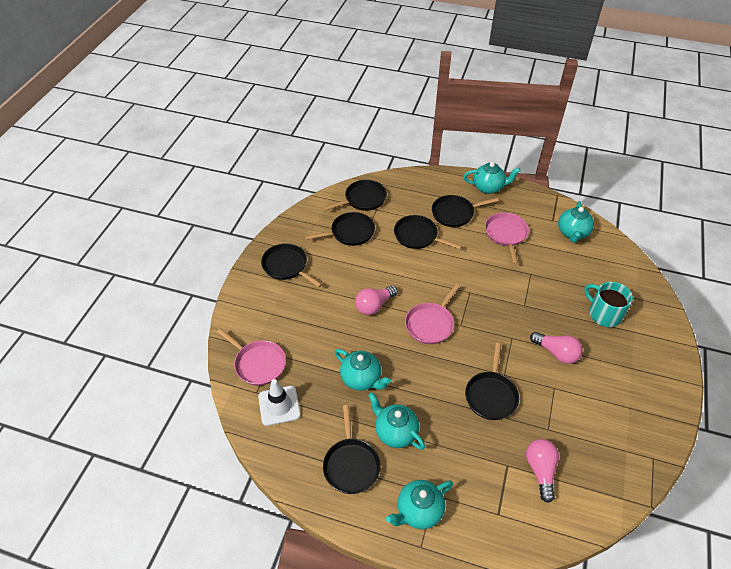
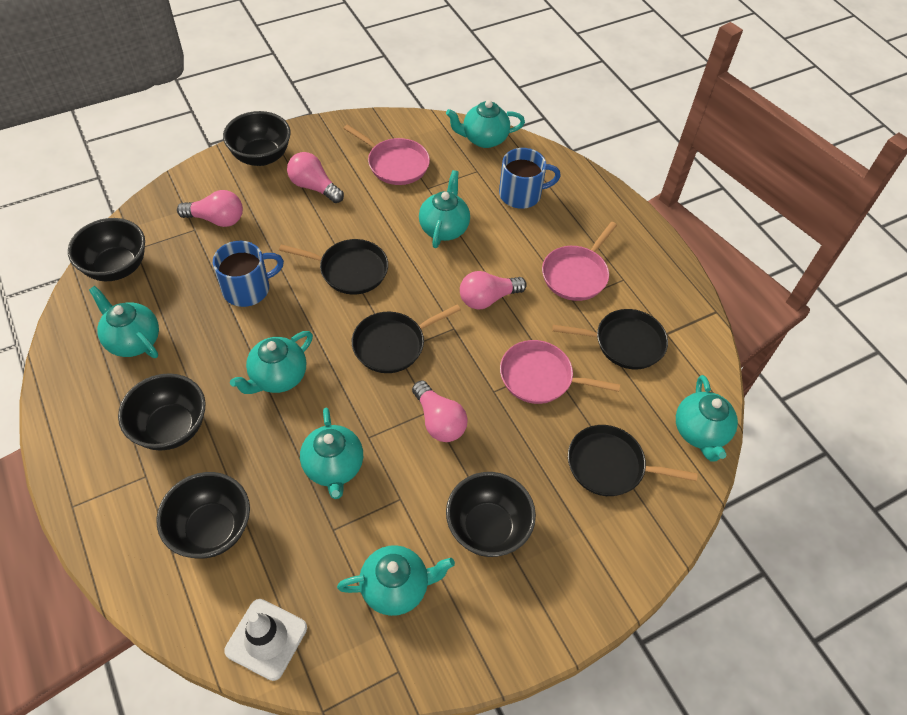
black bowl: 0 -> 5
black pan: 7 -> 4
blue mug: 0 -> 2
pink light bulb: 3 -> 4
turquoise mug: 1 -> 0
turquoise teapot: 5 -> 7

